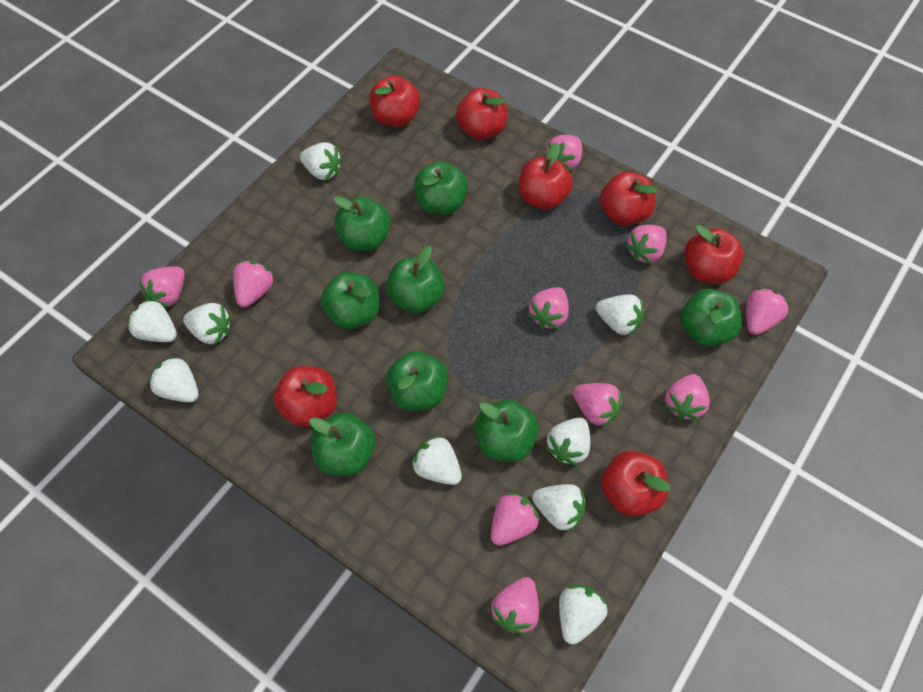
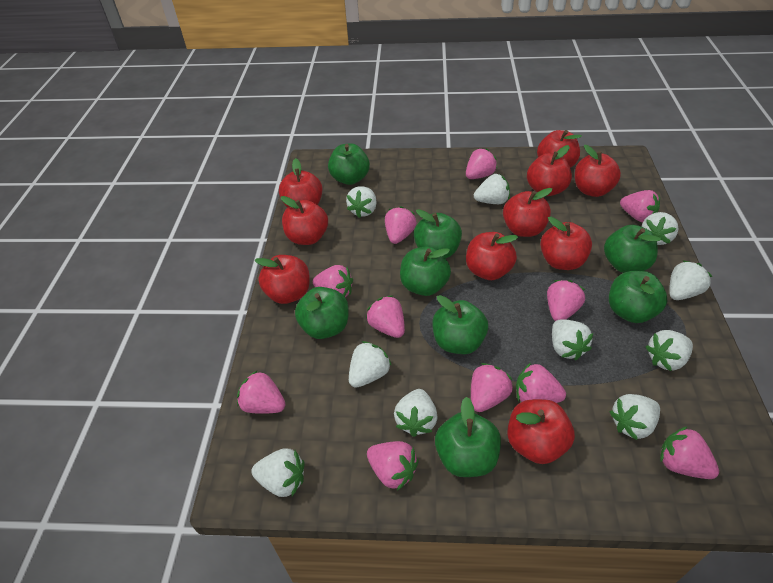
pink strawberry: 10 -> 11
red apple: 7 -> 10
white strawberry: 9 -> 10

